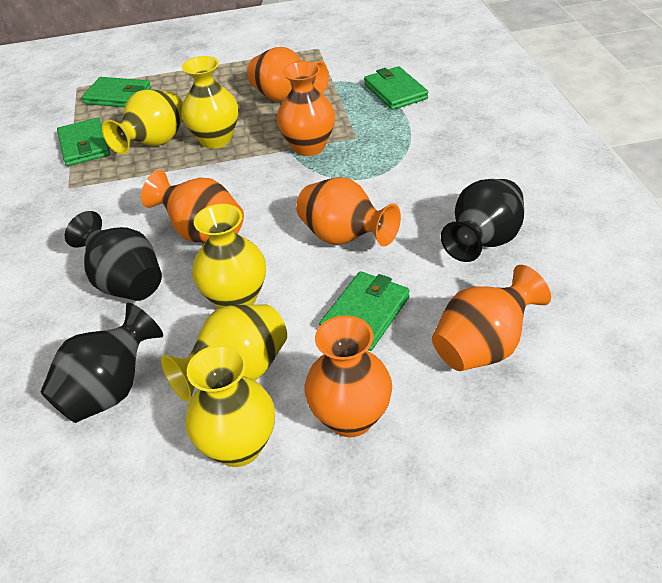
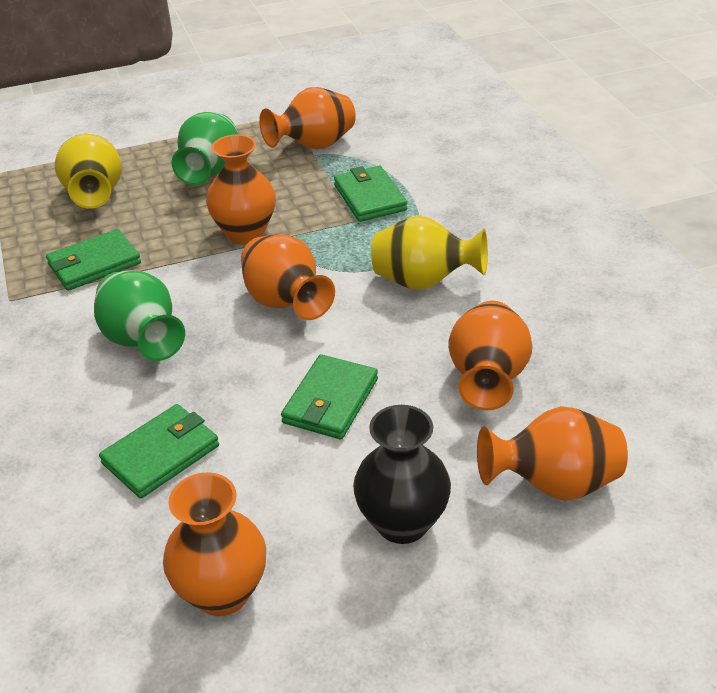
black vase: 3 -> 1
green vase: 0 -> 2
yellow vase: 5 -> 2

